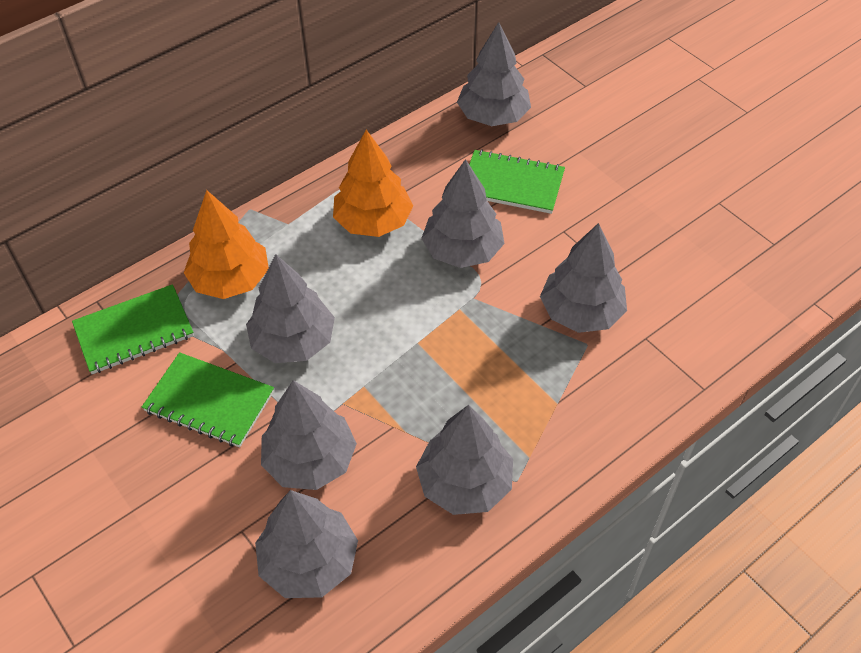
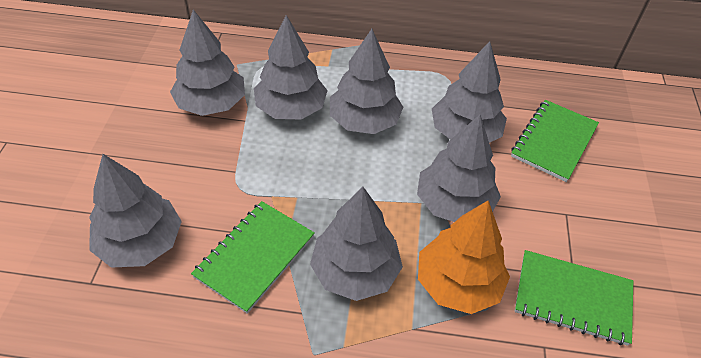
orange tree: 2 -> 1

